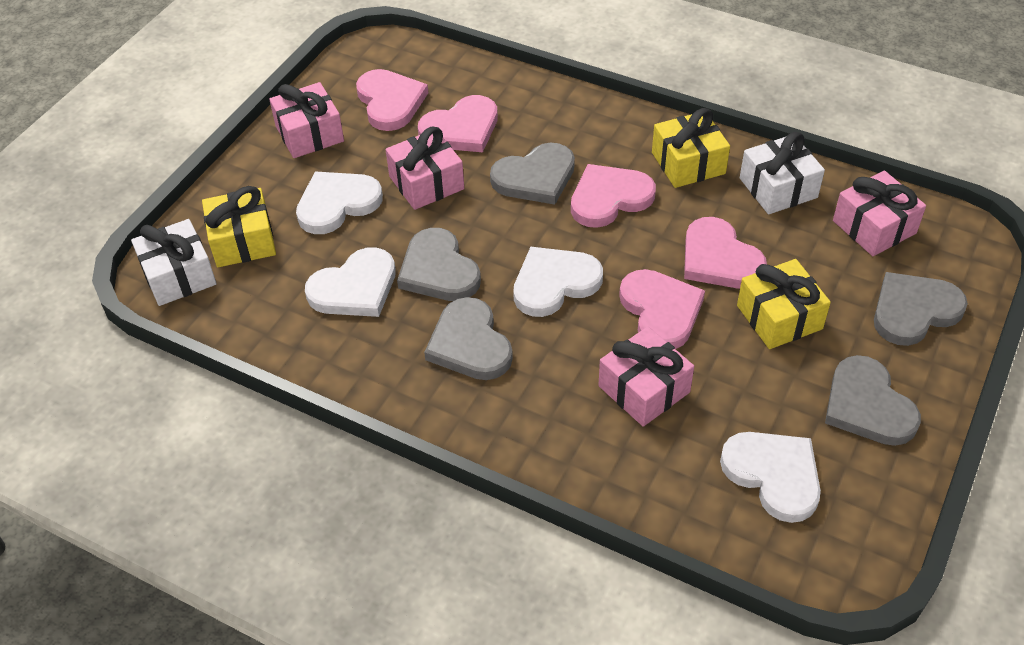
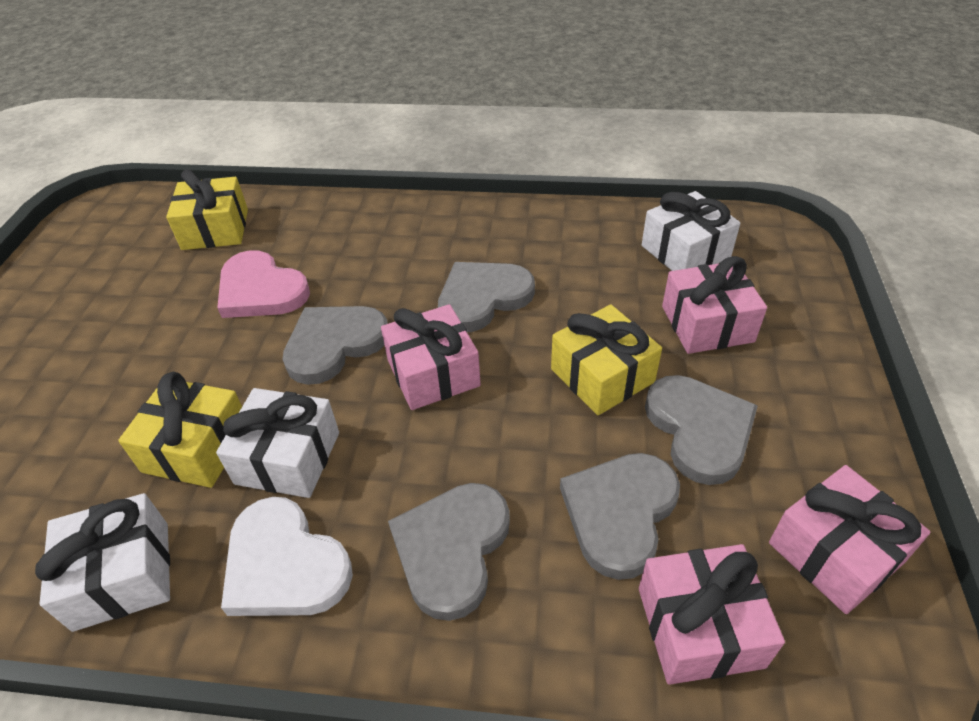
pink heart: 5 -> 1
white gift: 2 -> 3
white heart: 4 -> 1

